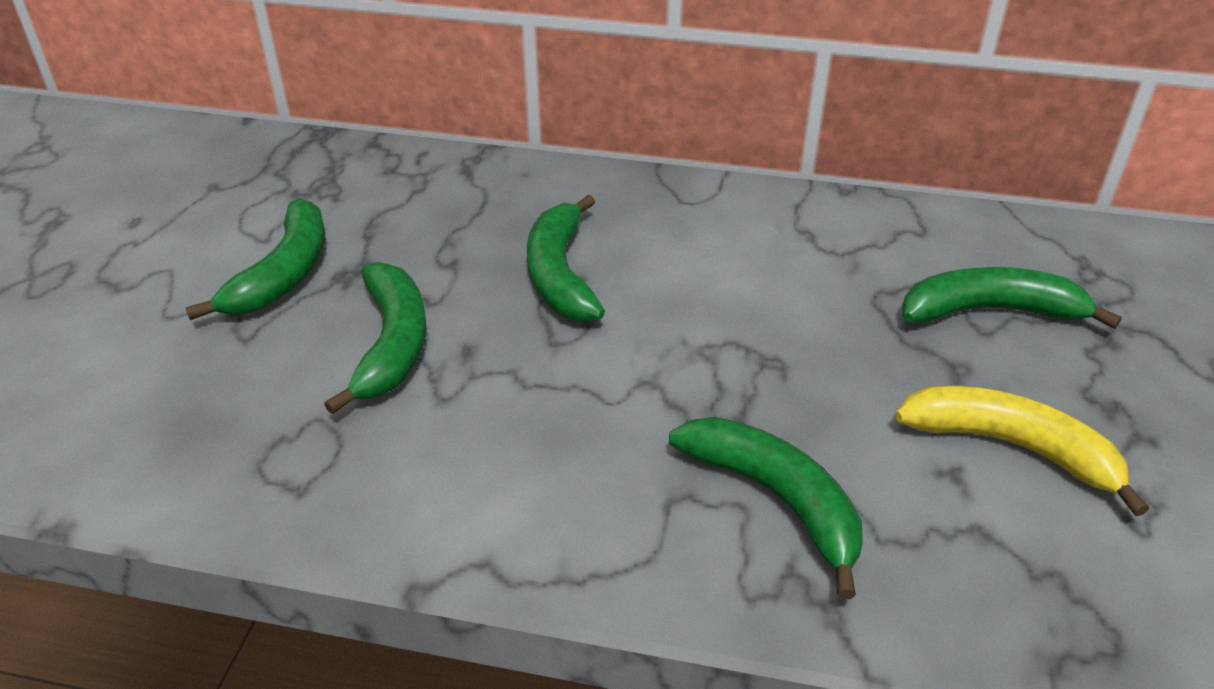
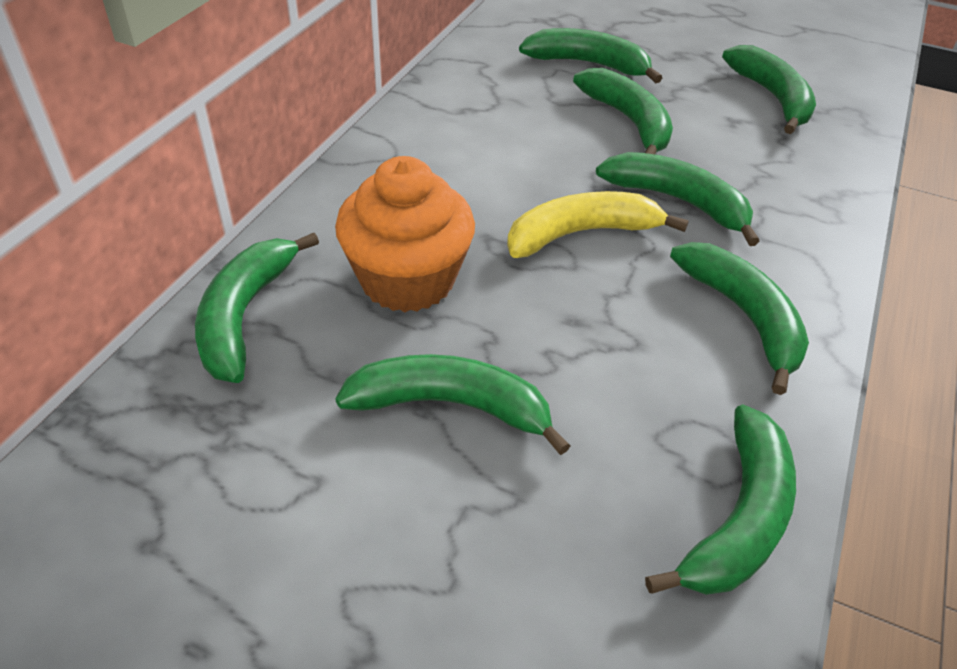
green banana: 5 -> 8
orange cupcake: 0 -> 1

